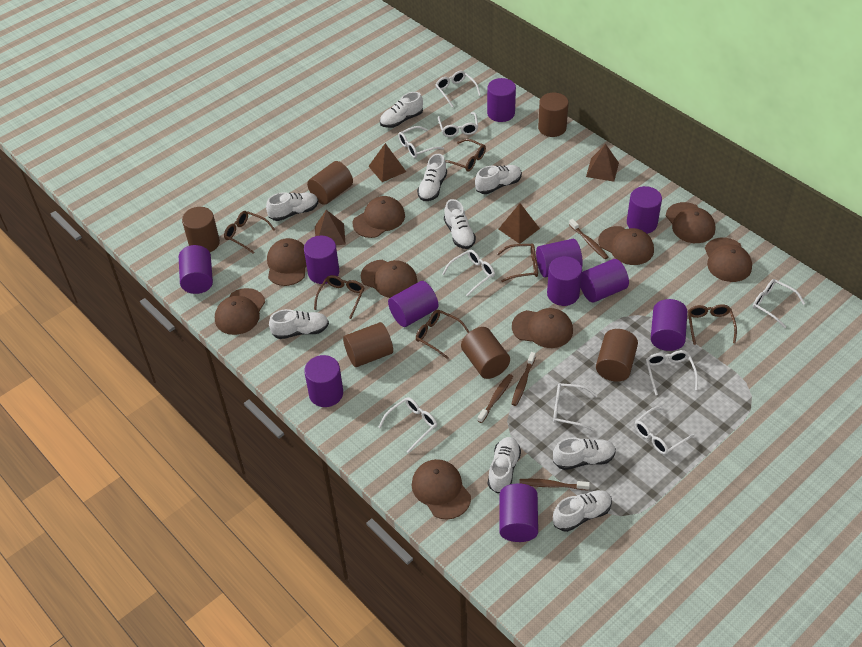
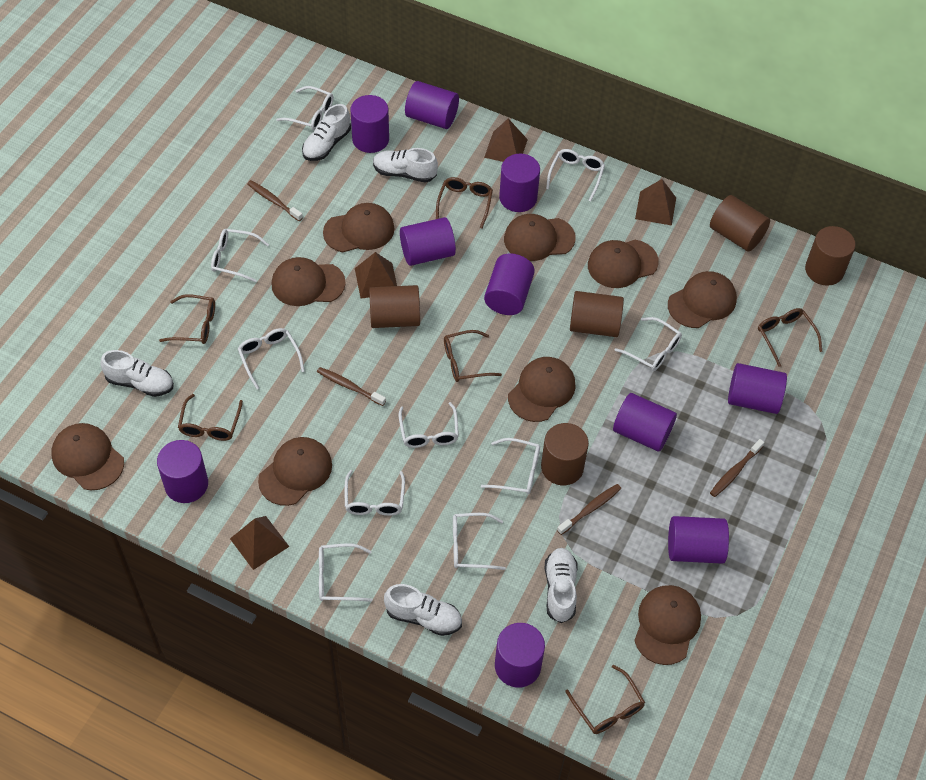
brown cylinder: 6 -> 5
purple cylinder: 11 -> 10
white glasses: 9 -> 10
white shoe: 9 -> 5

